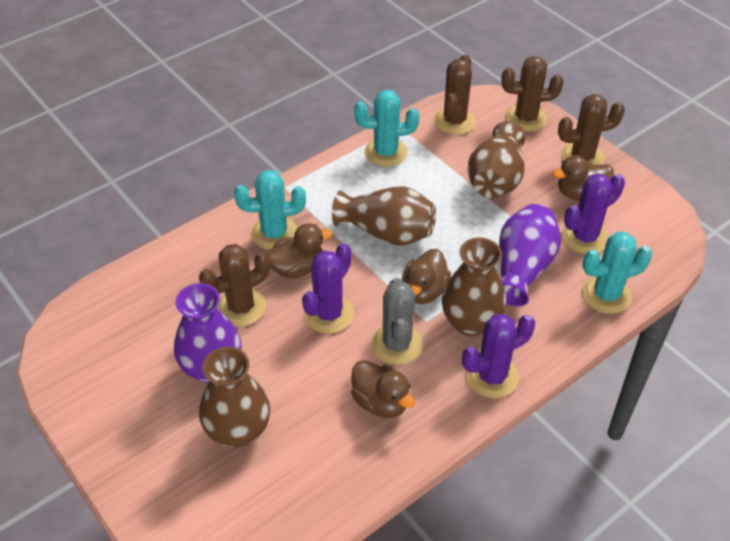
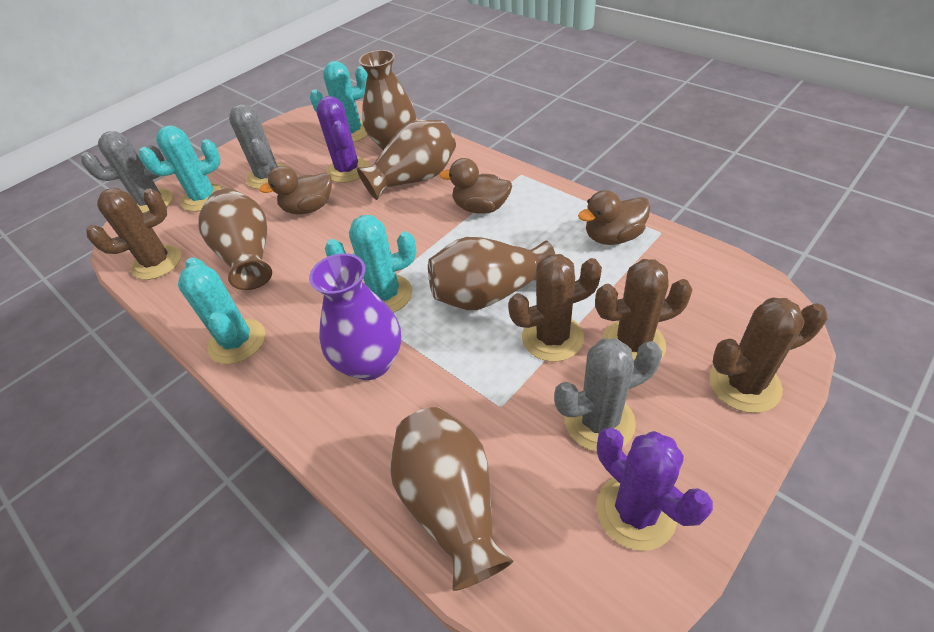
brown duck: 4 -> 3
brown vase: 4 -> 5
grey cactus: 1 -> 3
purple cactus: 3 -> 2
purple vase: 2 -> 1
turquoise cactus: 3 -> 4

